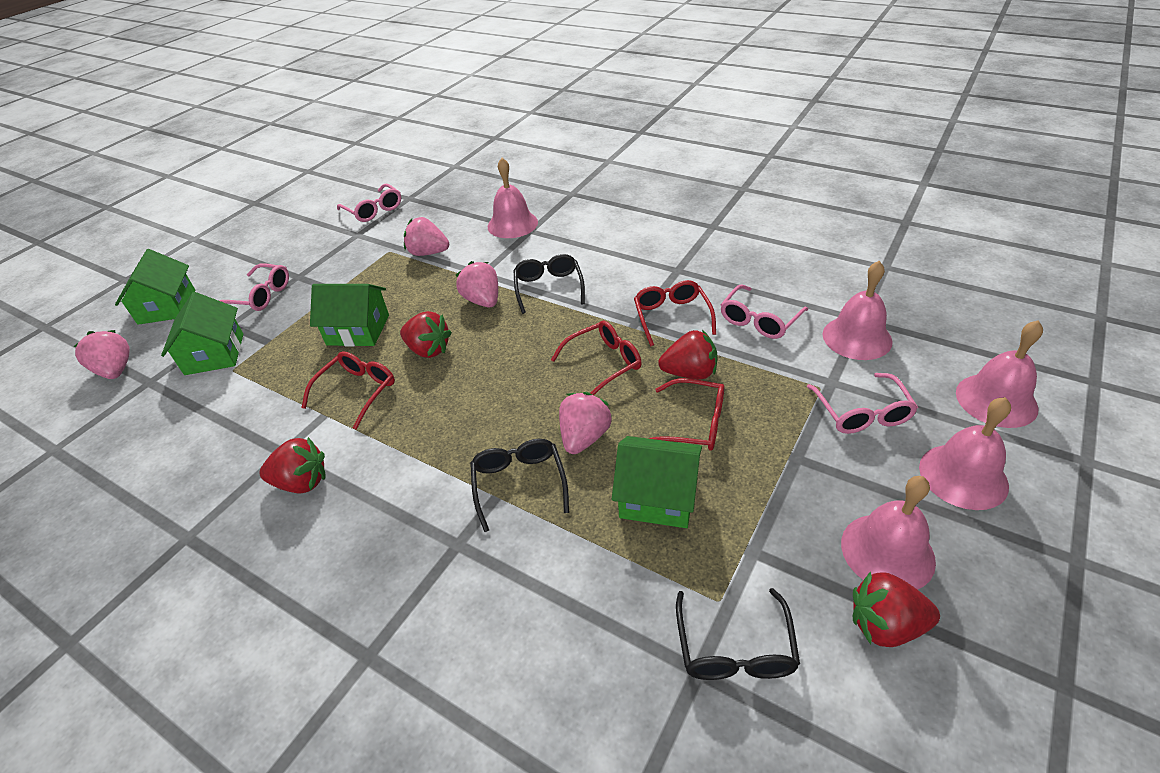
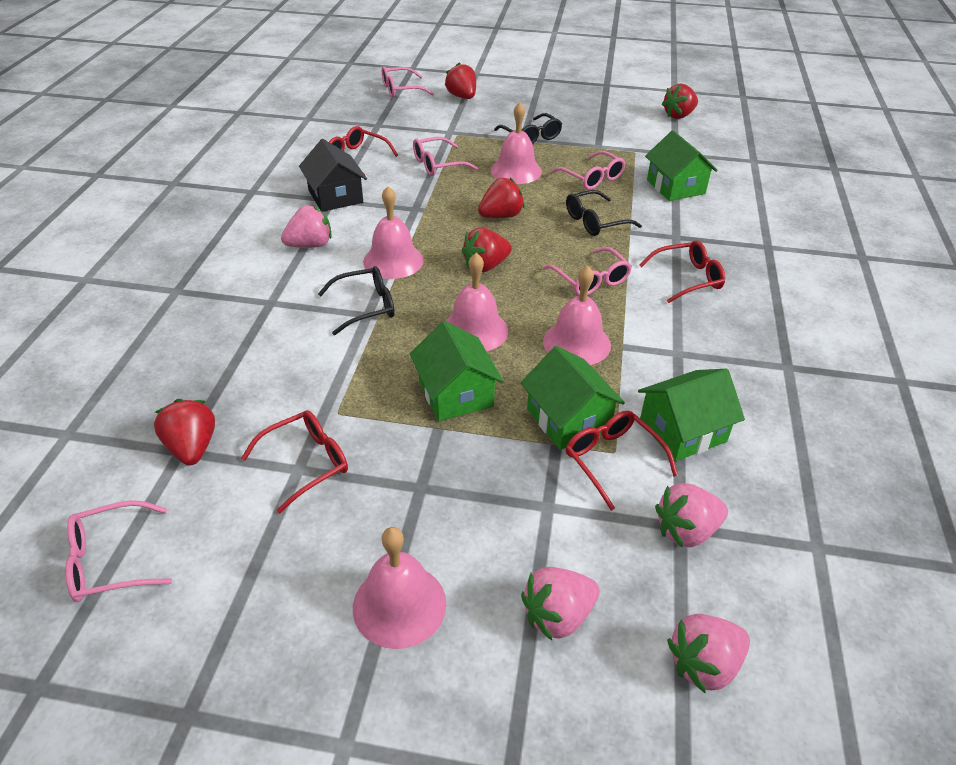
black house: 0 -> 1
pink glasses: 4 -> 5
red strawberry: 4 -> 5

